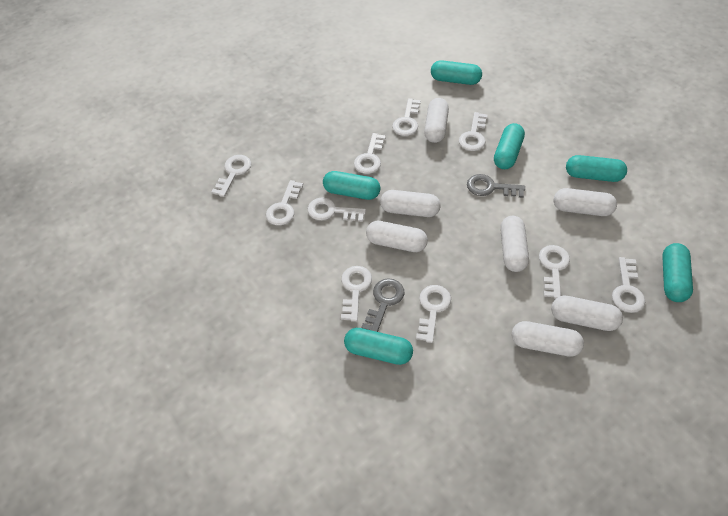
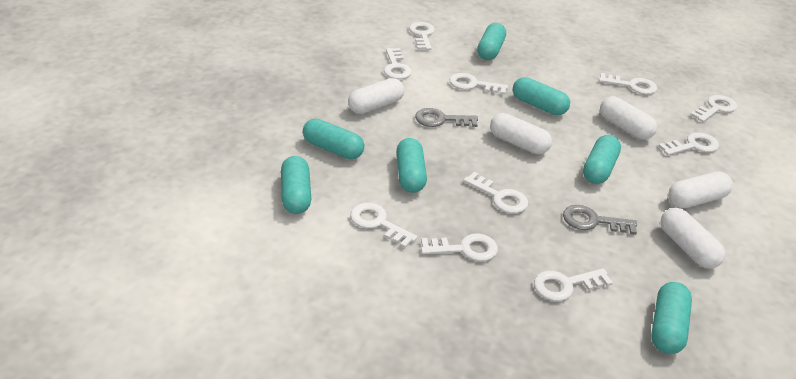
turquoise capsule: 6 -> 7
white capsule: 7 -> 5

